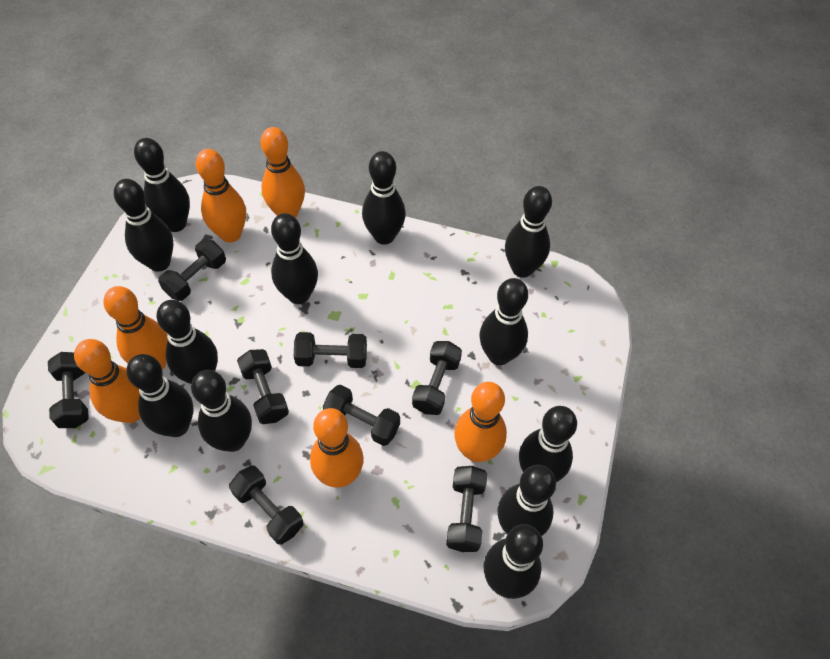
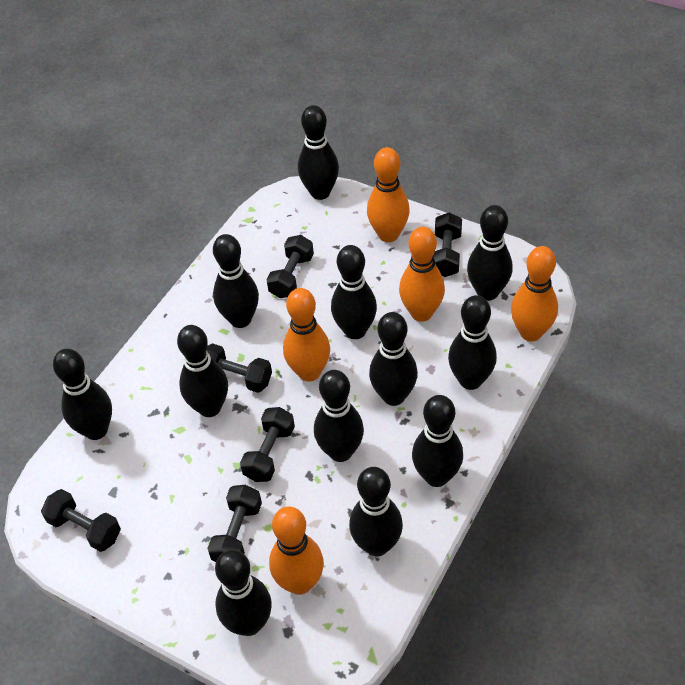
black dumbbell: 8 -> 6
orange bowling pin: 6 -> 5

